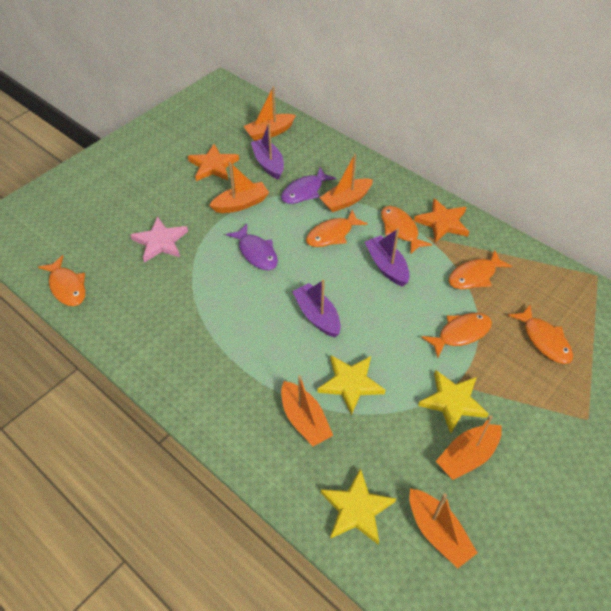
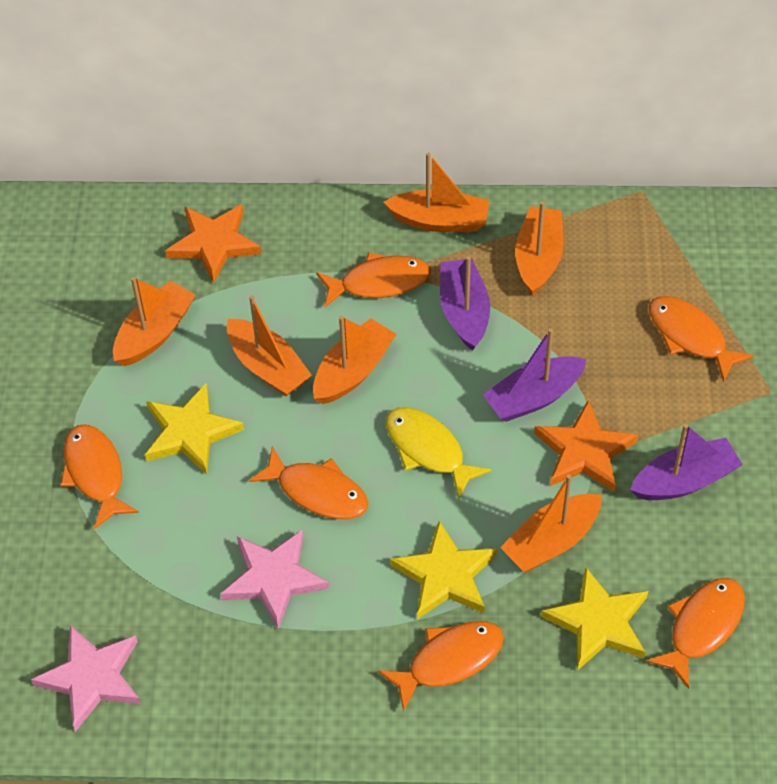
pink star: 1 -> 2
purple fish: 2 -> 0
yellow fish: 0 -> 1

